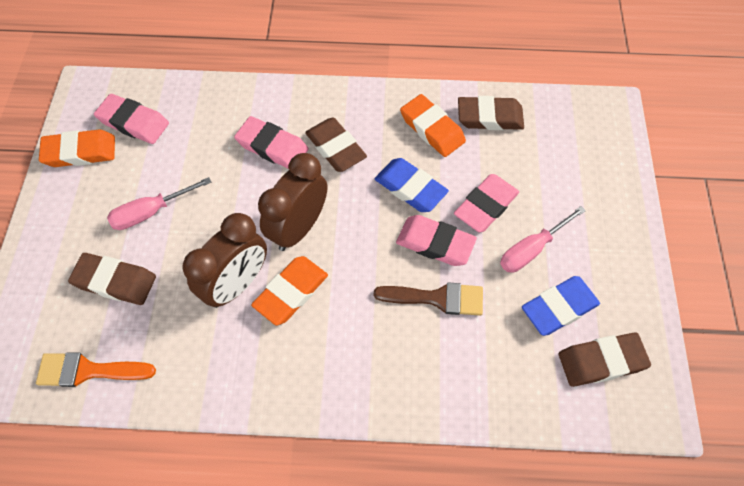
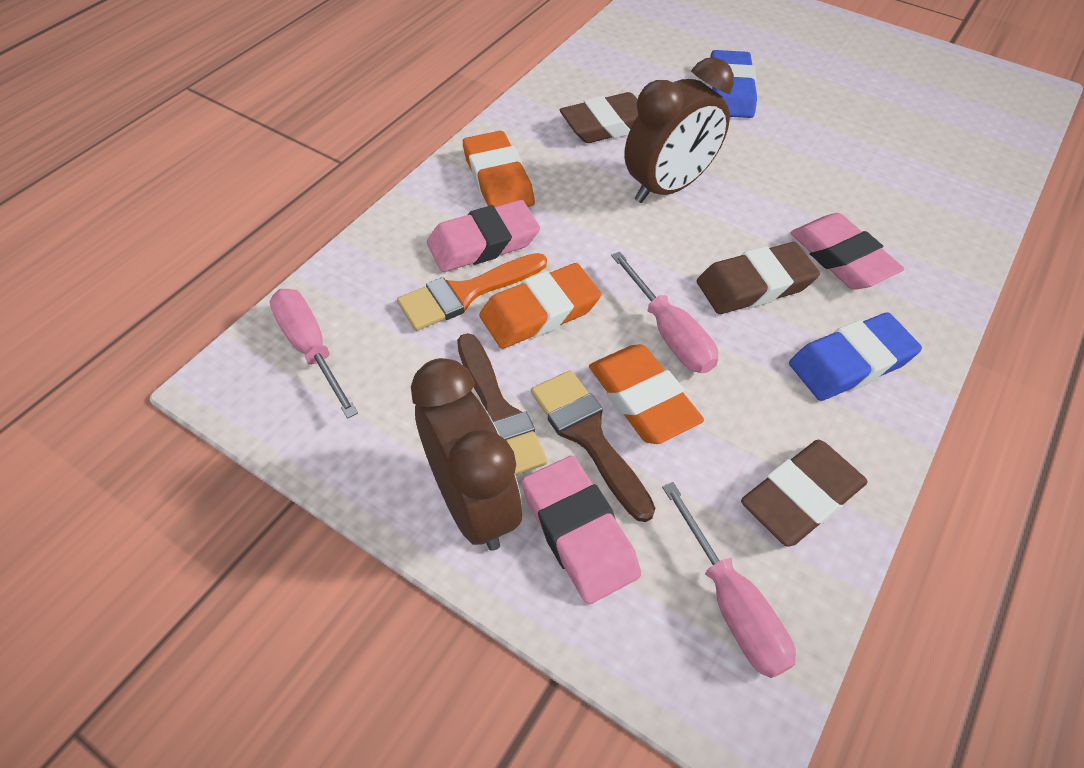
brown brush: 1 -> 2
brown eraser: 4 -> 3
pink eraser: 4 -> 3
pink screwdriver: 2 -> 3

